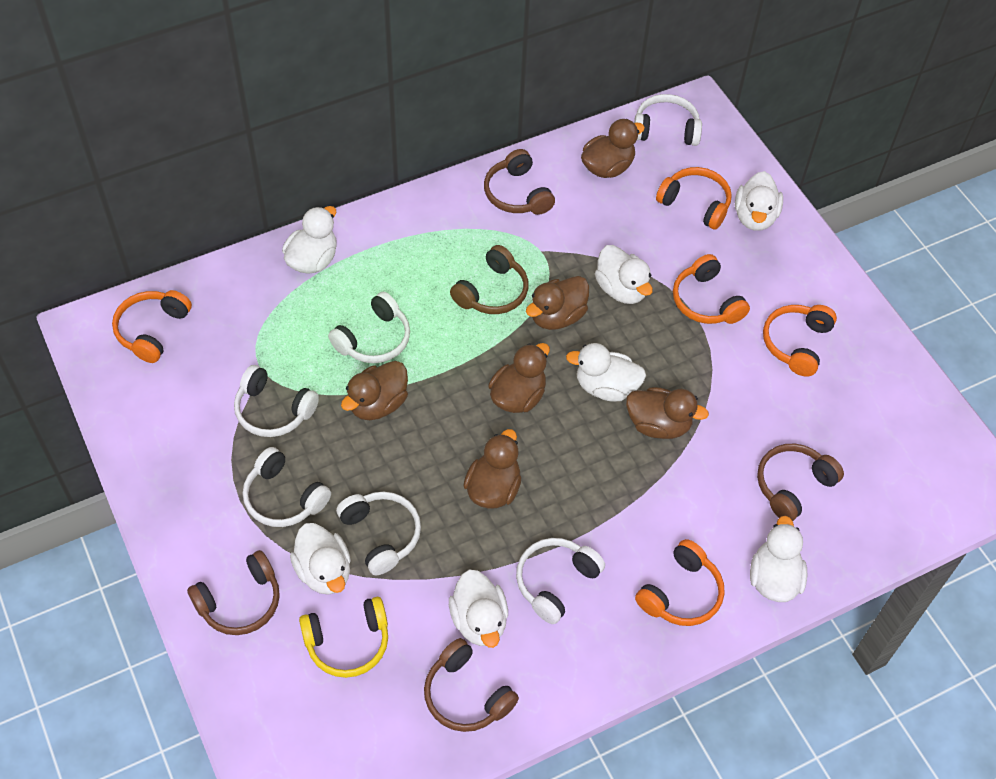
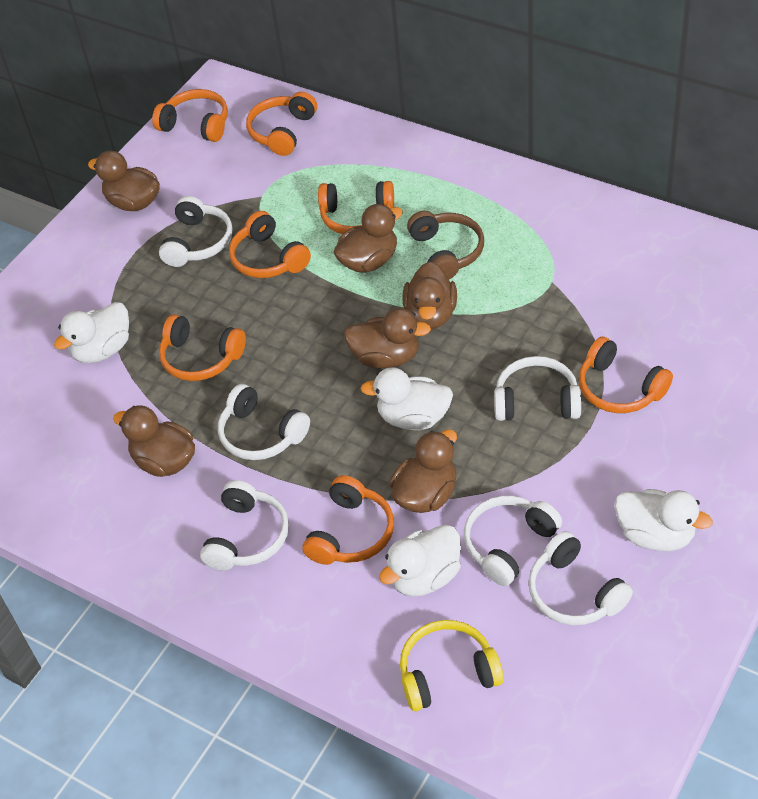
brown headphones: 5 -> 1
orange headphones: 5 -> 7
white duck: 7 -> 4

